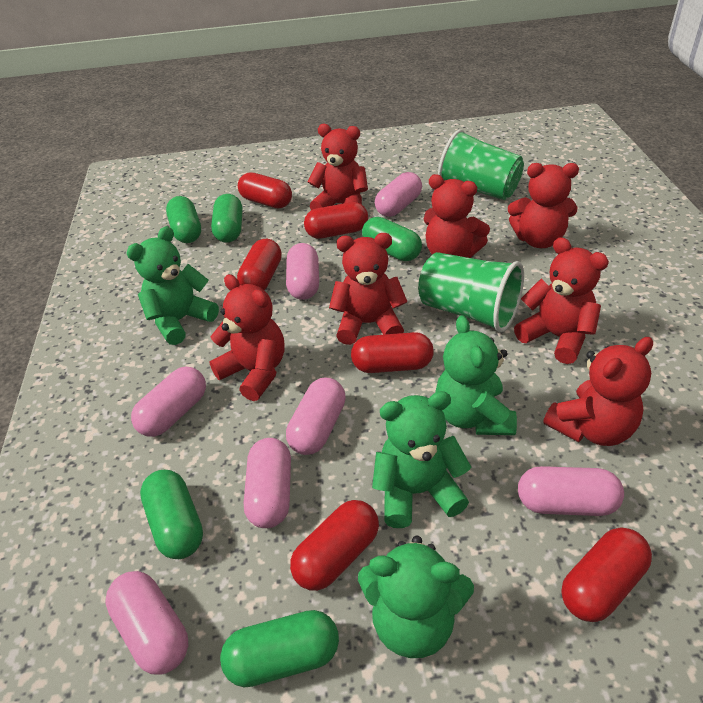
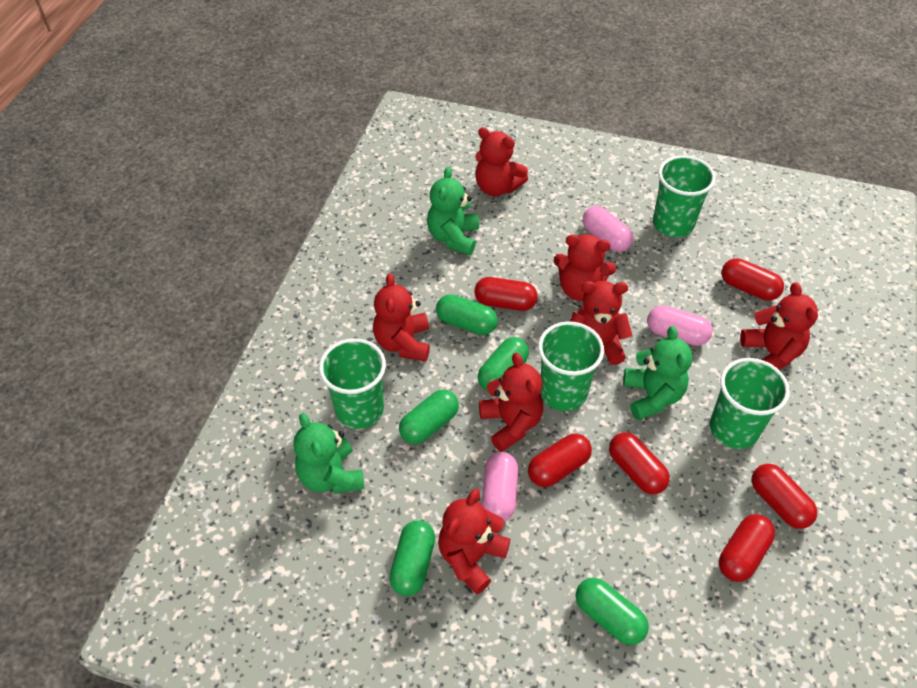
green cup: 2 -> 4
green teddy bear: 4 -> 3
pink capsule: 7 -> 3

